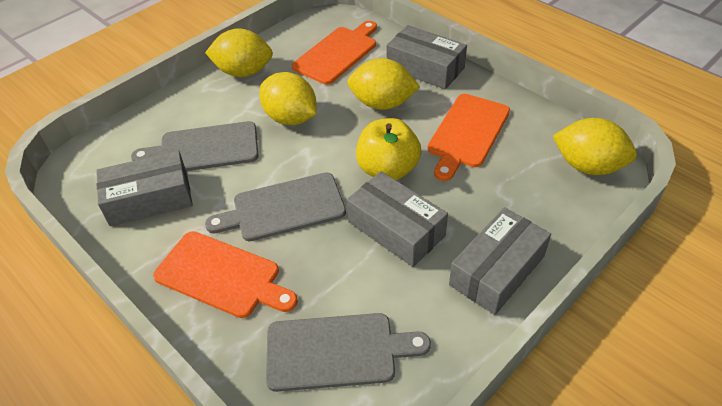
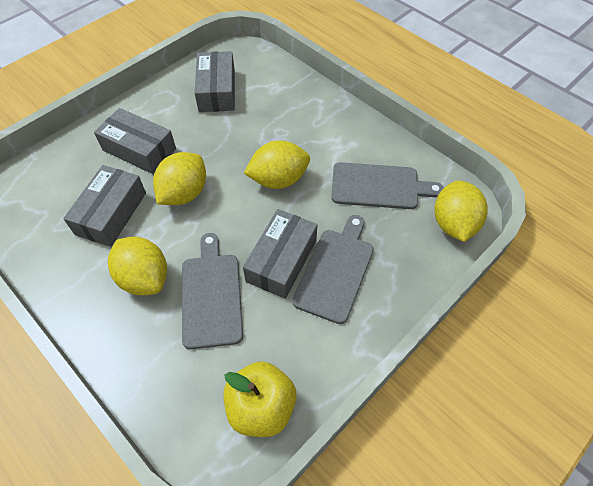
orange cutting board: 3 -> 0

